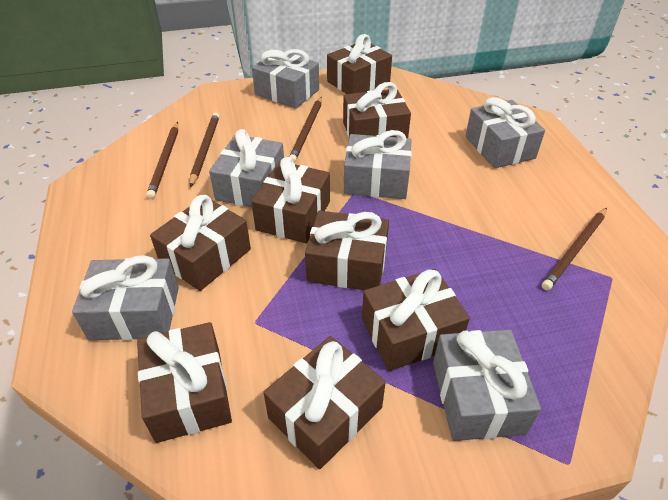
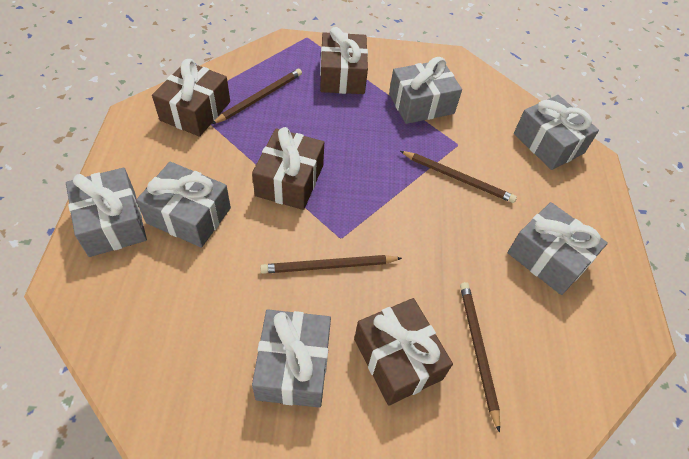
brown gift: 8 -> 4

